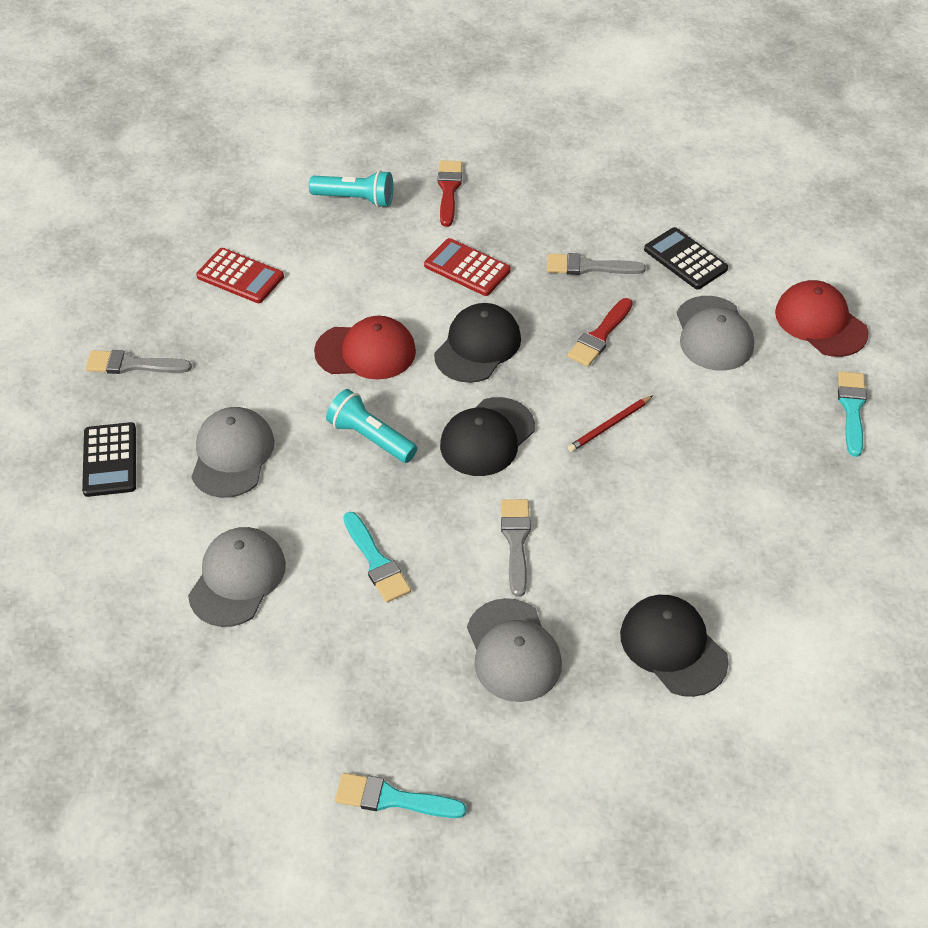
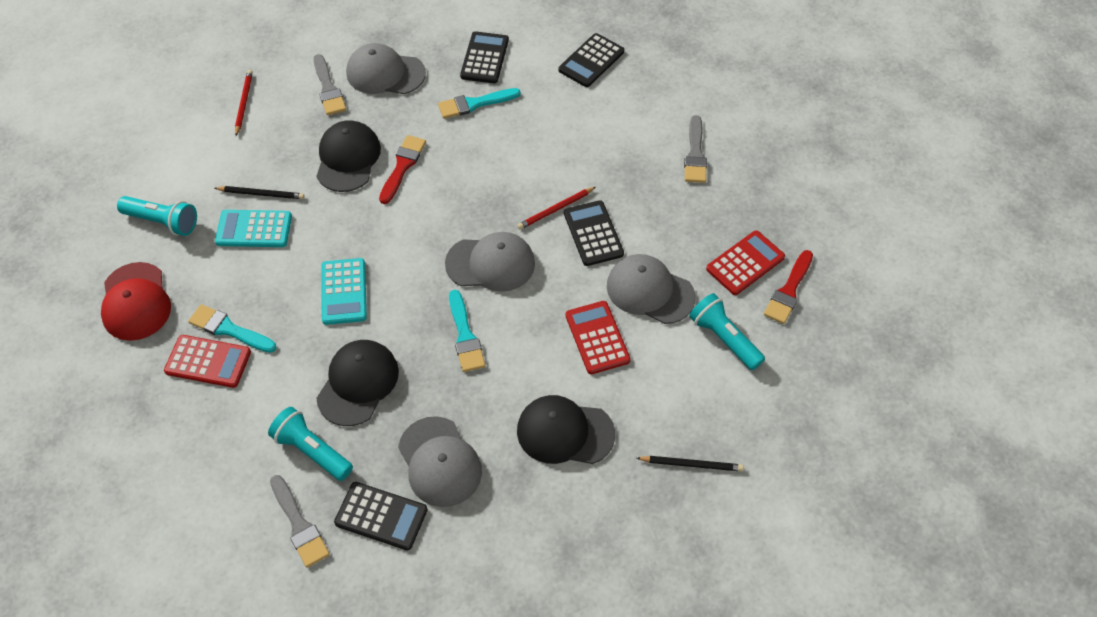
black calculator: 2 -> 4
black pencil: 0 -> 2
red calculator: 2 -> 3
red cap: 2 -> 1
red pencil: 1 -> 2
turquoise calculator: 0 -> 2
turquoise flashlight: 2 -> 3

